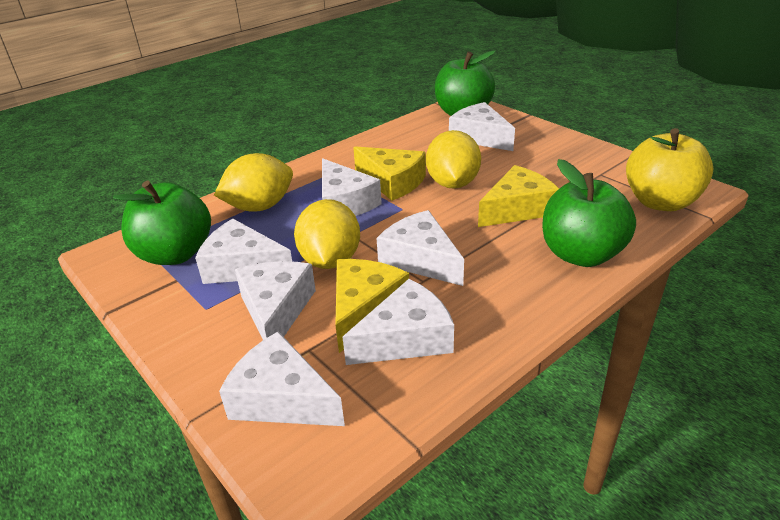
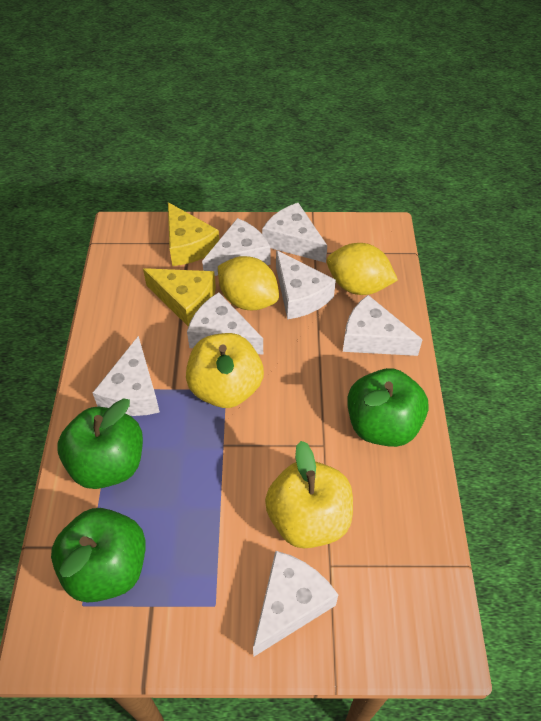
yellow apple: 1 -> 2
yellow cheese: 3 -> 2
yellow lemon: 3 -> 2

